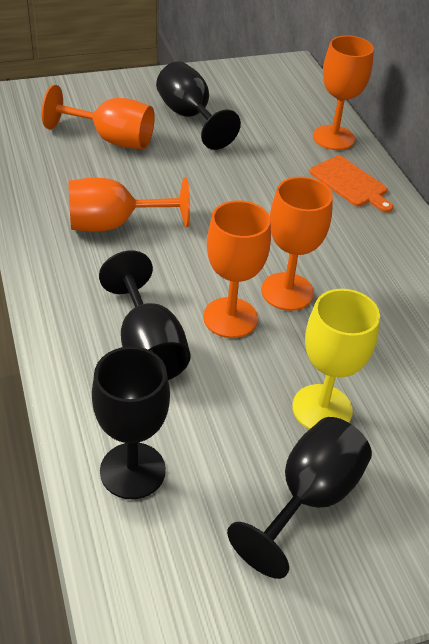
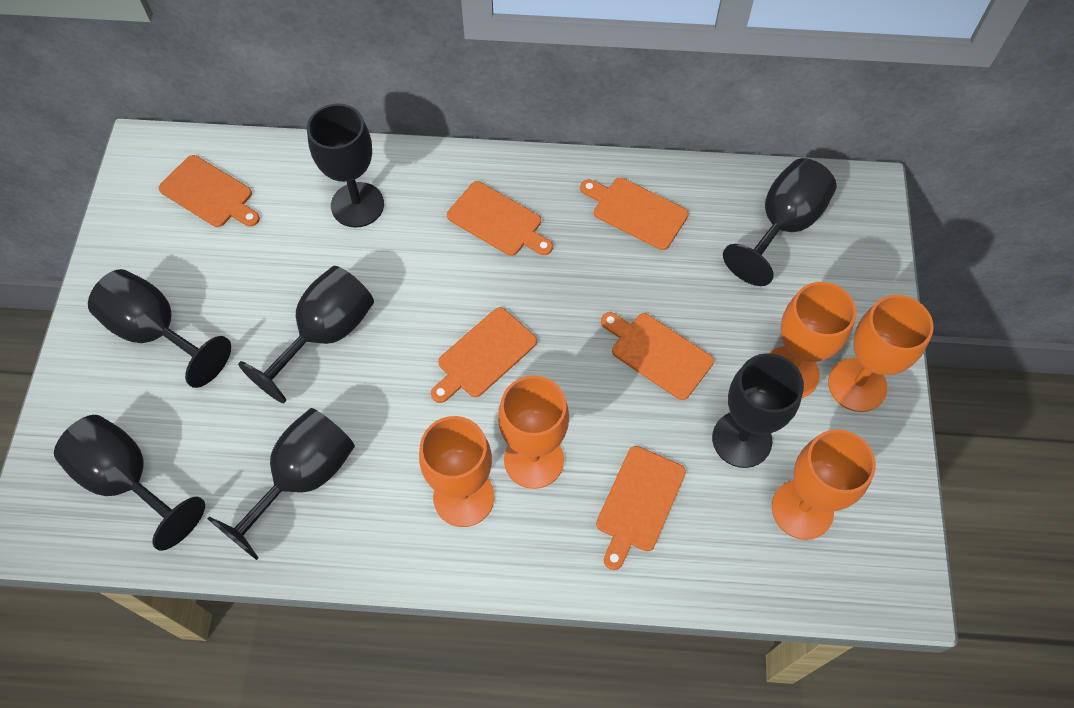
black goblet: 4 -> 7
orange cutting board: 1 -> 6
yellow goblet: 1 -> 0

